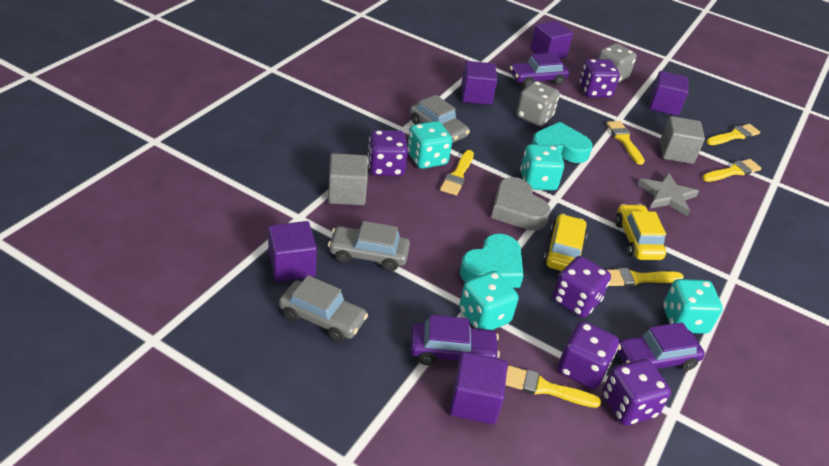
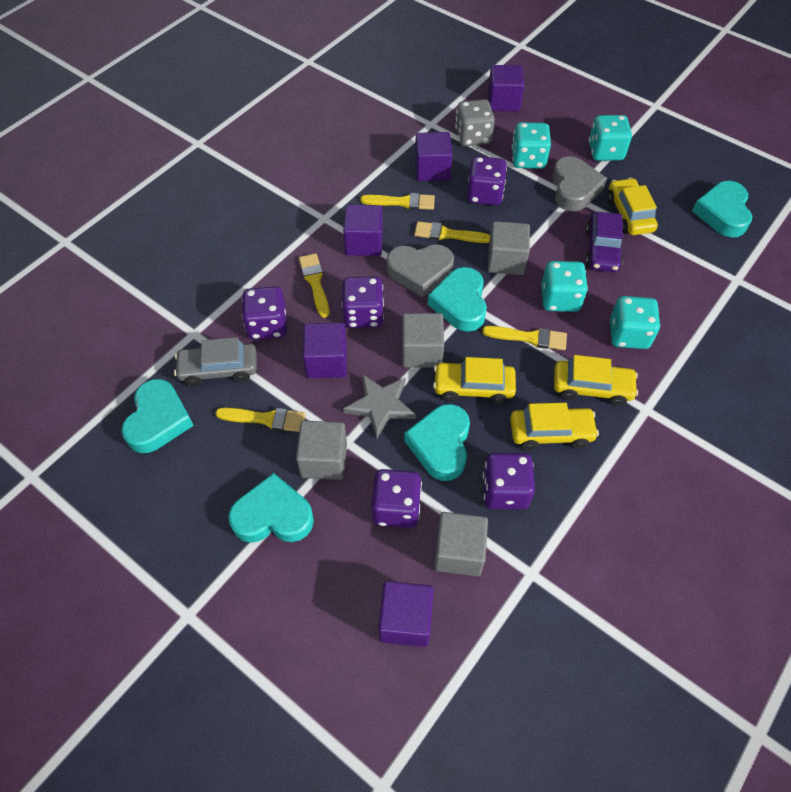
grey car: 3 -> 1
grey cube: 2 -> 4
grey dice: 2 -> 1
grey heart: 1 -> 2
purple car: 3 -> 1
turquoise heart: 2 -> 5
yellow brush: 6 -> 5
yellow car: 2 -> 4

